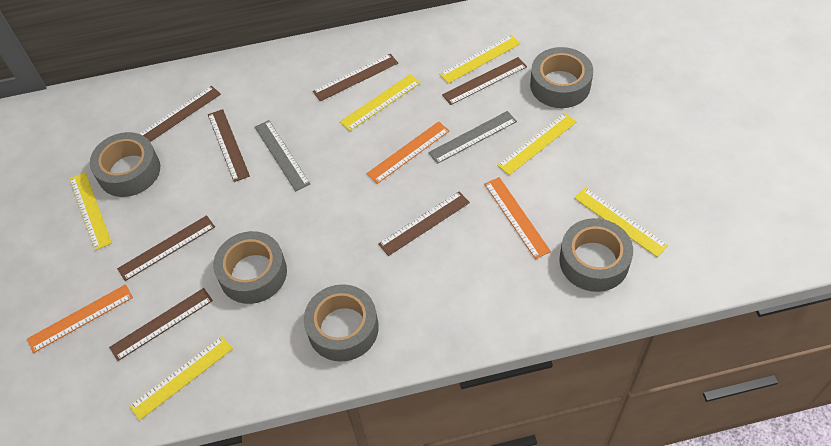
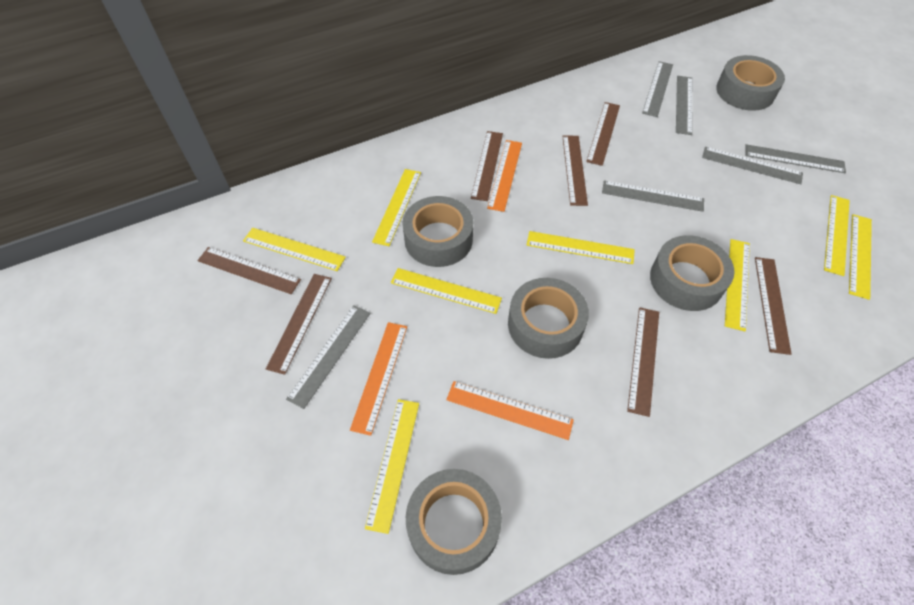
grey ruler: 2 -> 6
yellow ruler: 6 -> 8

